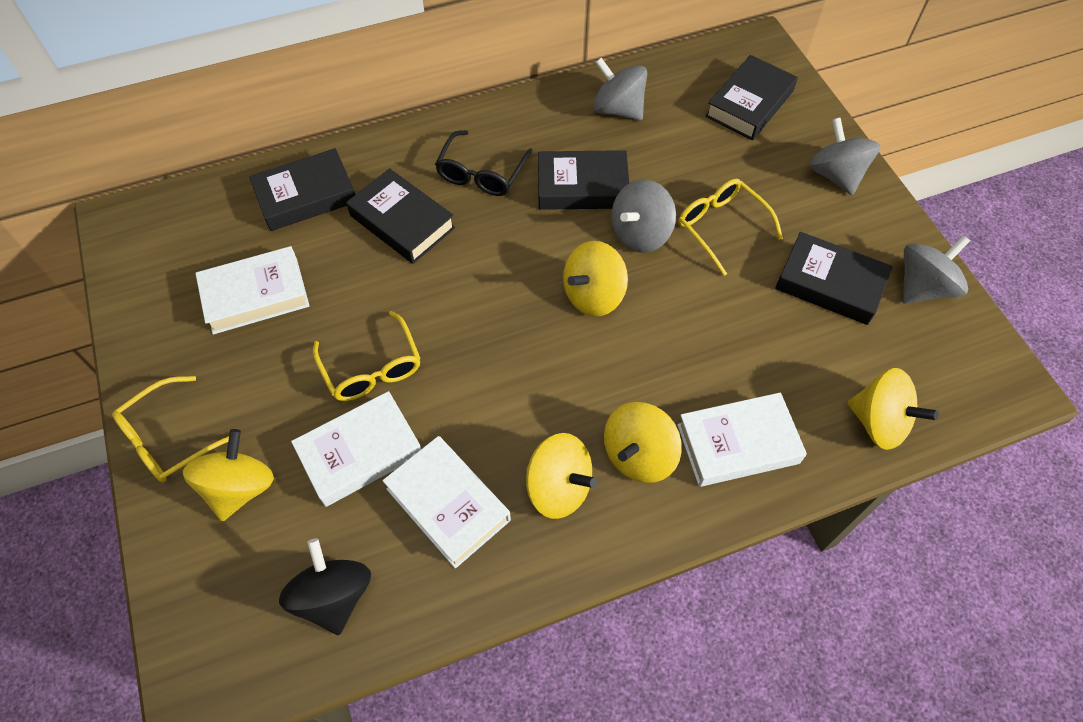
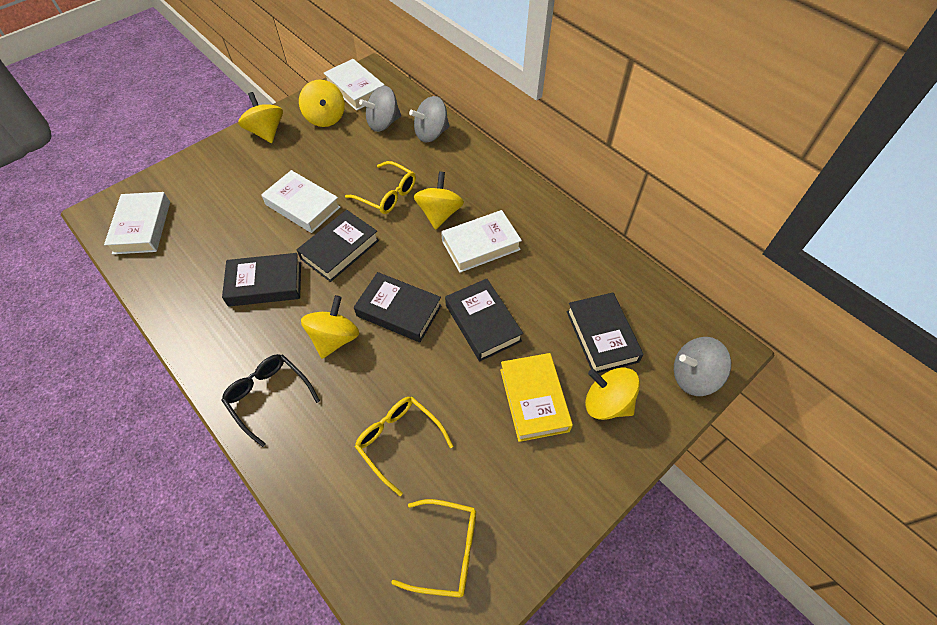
black spinning top: 1 -> 0
grey spinning top: 4 -> 3
yellow book: 0 -> 1

